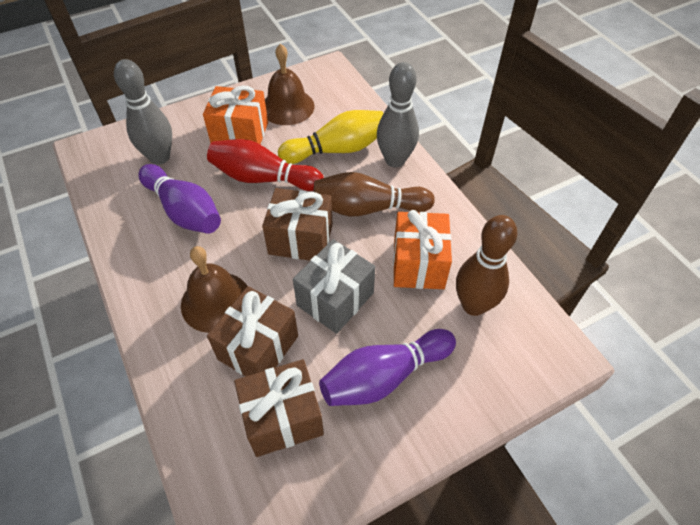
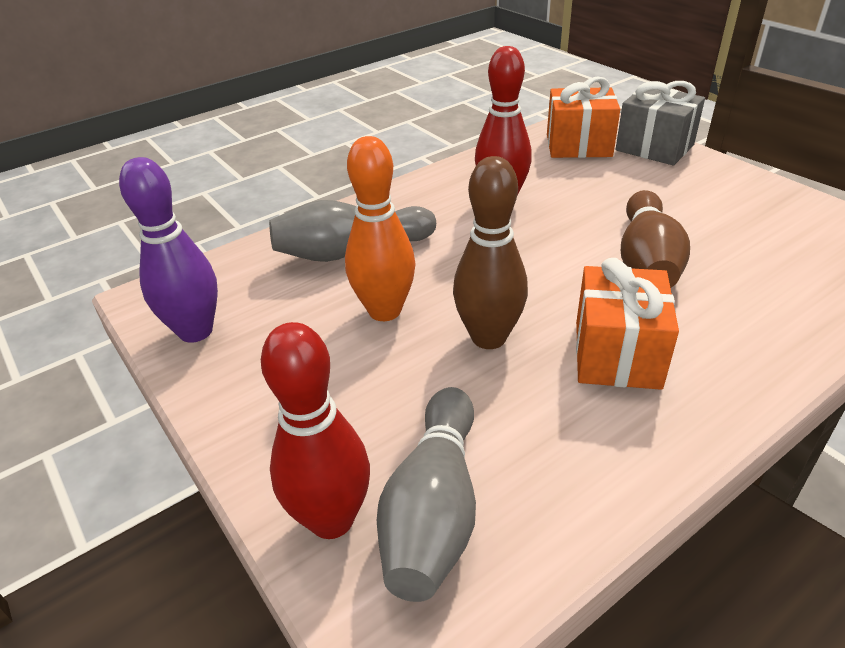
brown bell: 2 -> 0
brown gift: 3 -> 0
orange bowling pin: 0 -> 1
purple bowling pin: 2 -> 1
red bowling pin: 1 -> 2
yellow bowling pin: 1 -> 0

